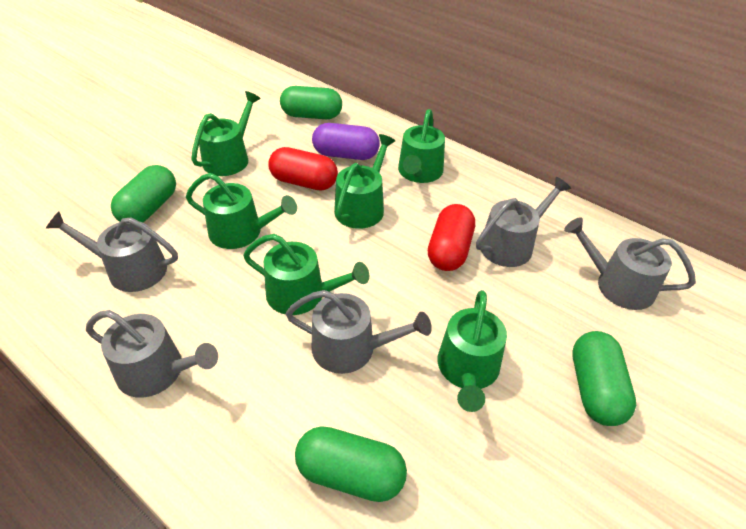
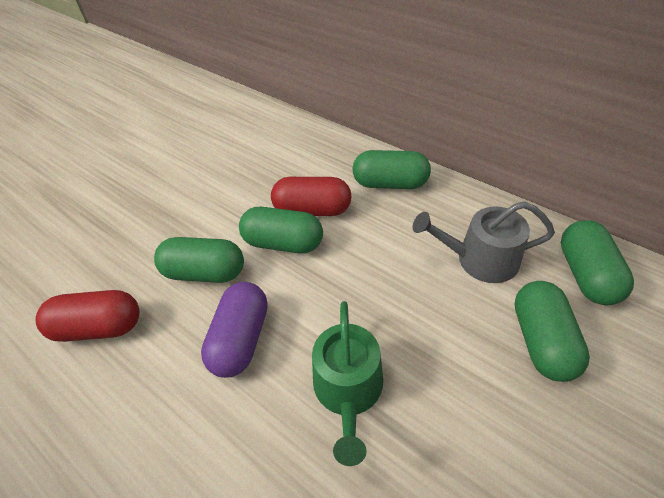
green capsule: 4 -> 5
green watering can: 6 -> 1
grey watering can: 5 -> 1

